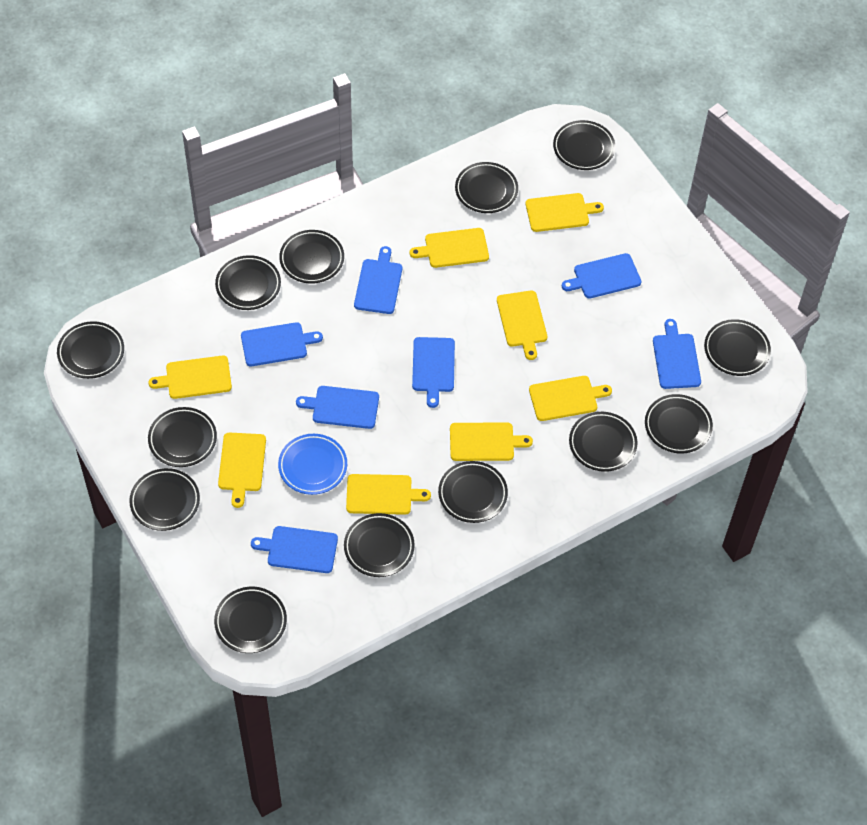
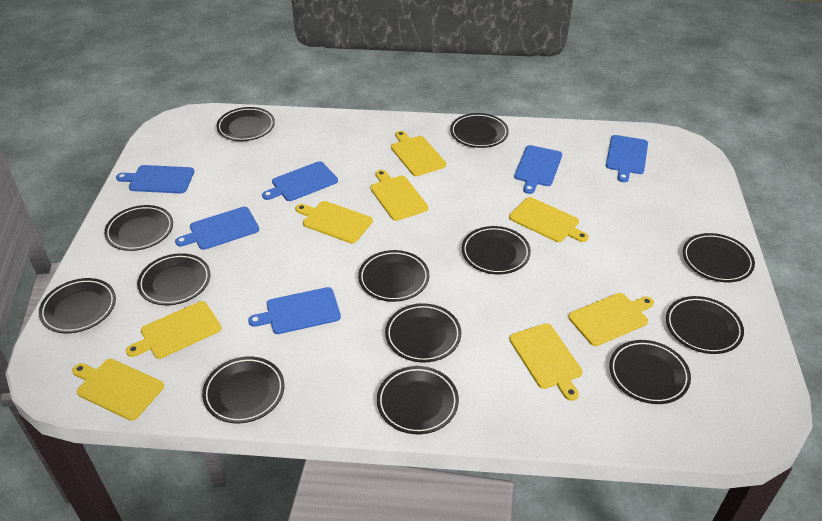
blue cutting board: 7 -> 6
blue plate: 1 -> 0

